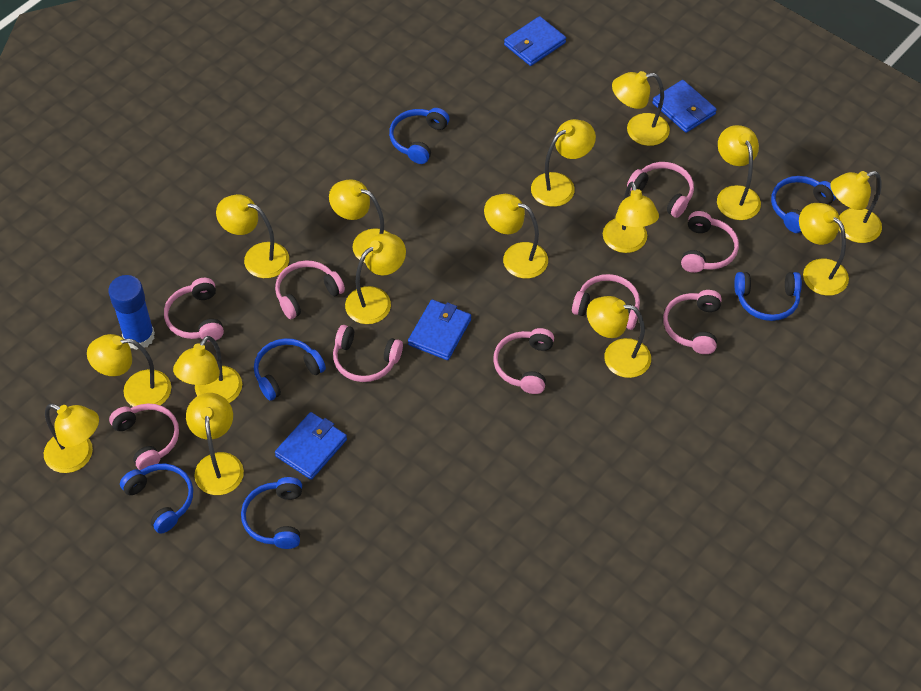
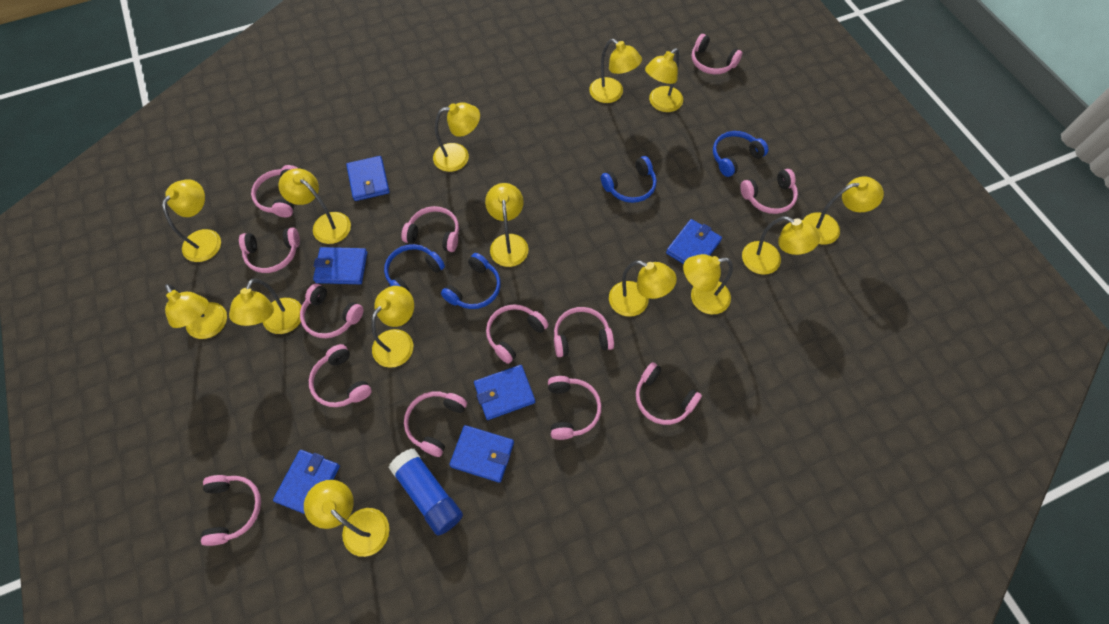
blue headphones: 6 -> 4
blue wallet: 4 -> 6
pink headphones: 9 -> 13
yellow lamp: 15 -> 14

